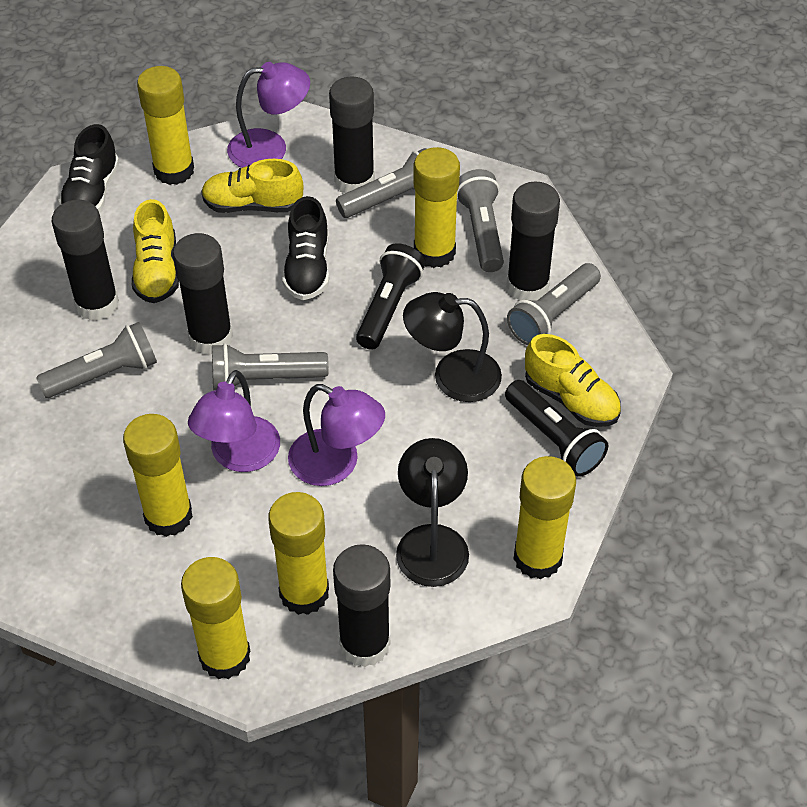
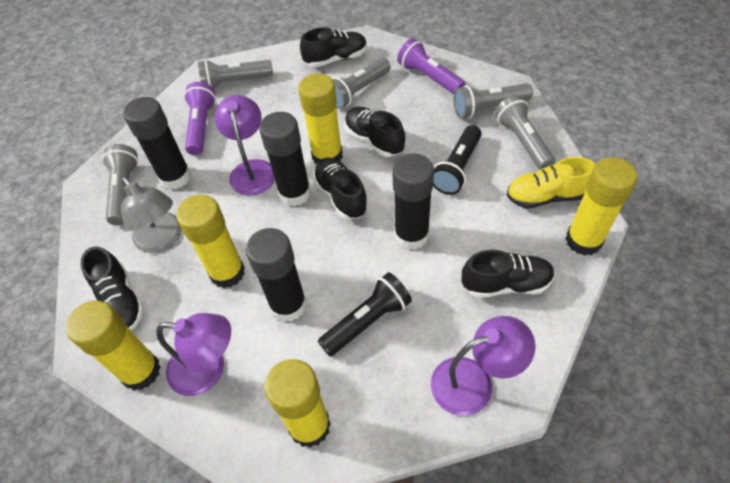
black glue stick: 5 -> 4
black lamp: 2 -> 0
black shoe: 2 -> 5
grey lamp: 0 -> 1
purple flashlight: 0 -> 2
yellow glue stick: 6 -> 5
yellow shoe: 3 -> 1

